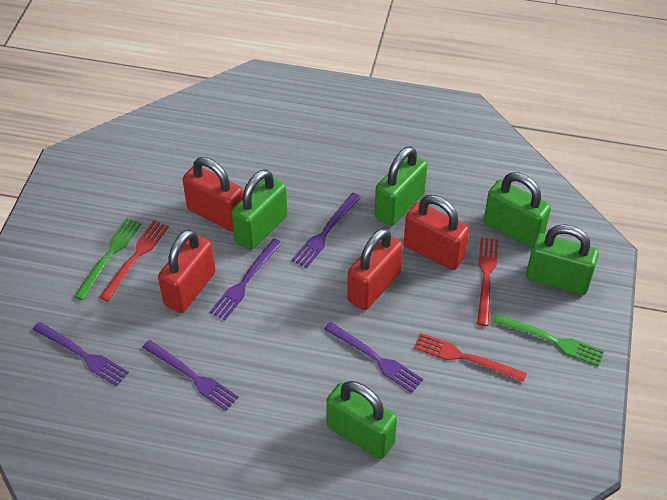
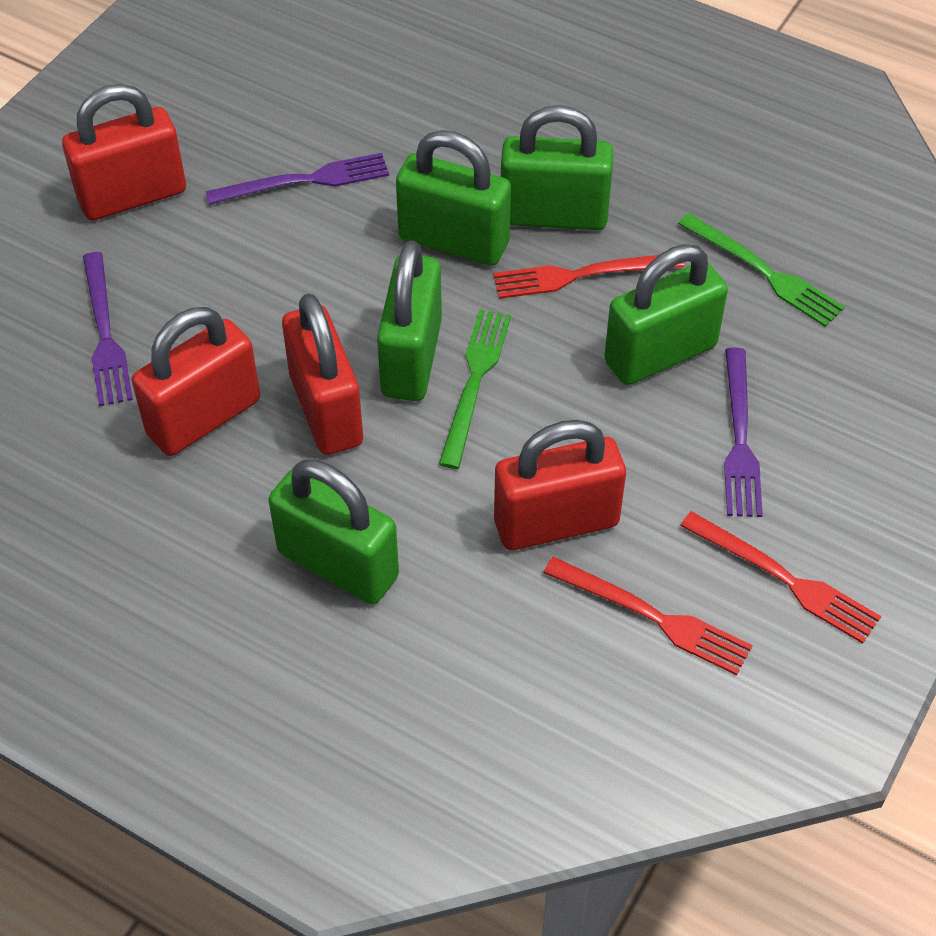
purple fork: 5 -> 3

